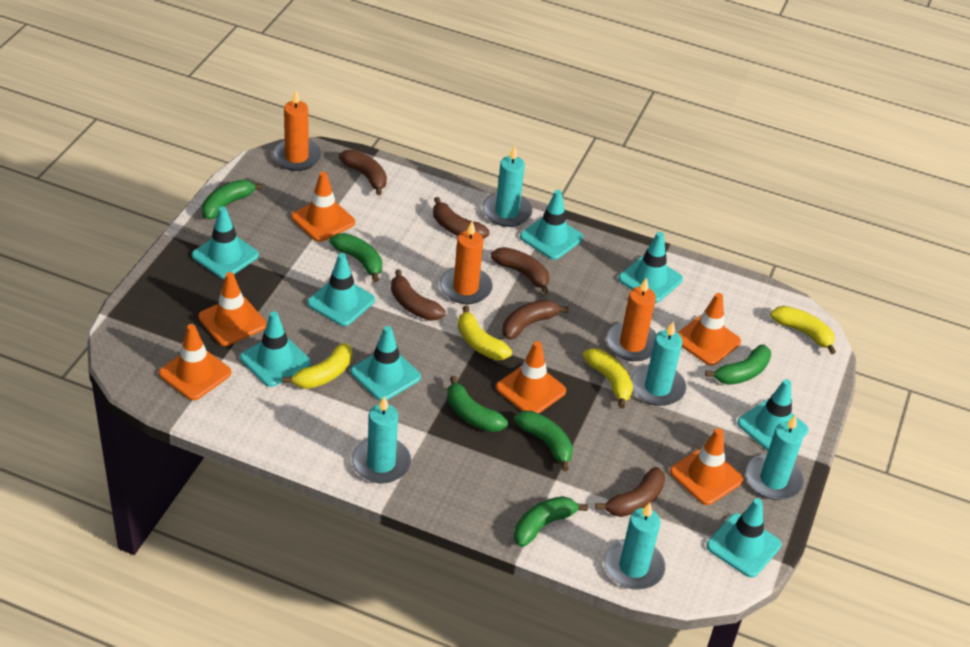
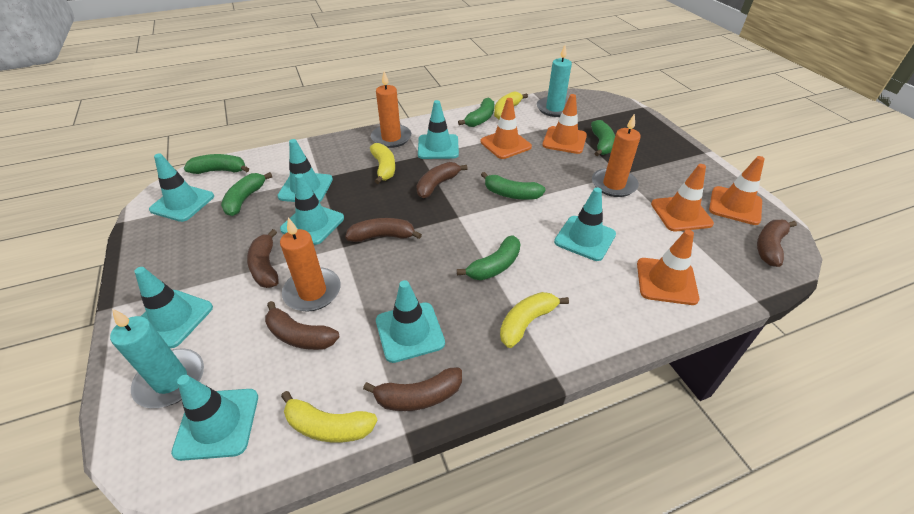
orange traffic cone: 6 -> 5
turquoise candle: 5 -> 2

